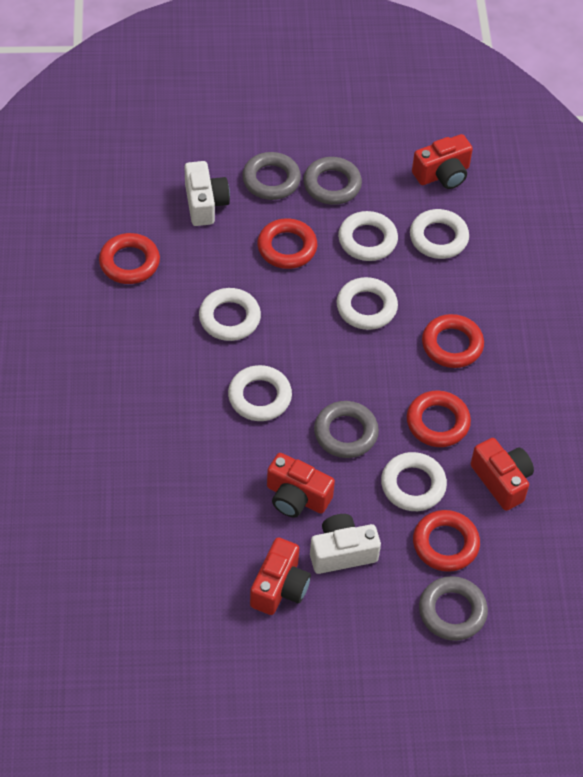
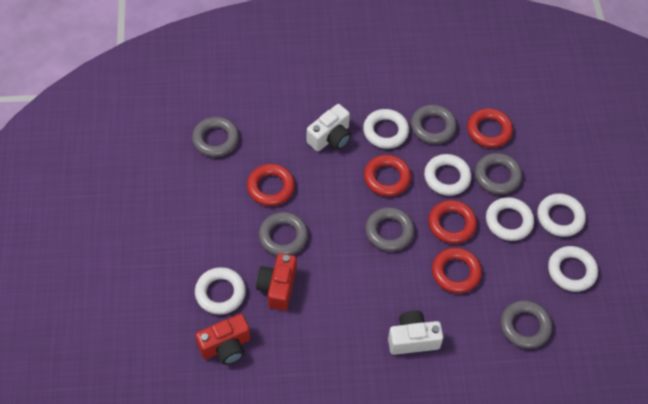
grey ring: 4 -> 6
red camera: 4 -> 2

